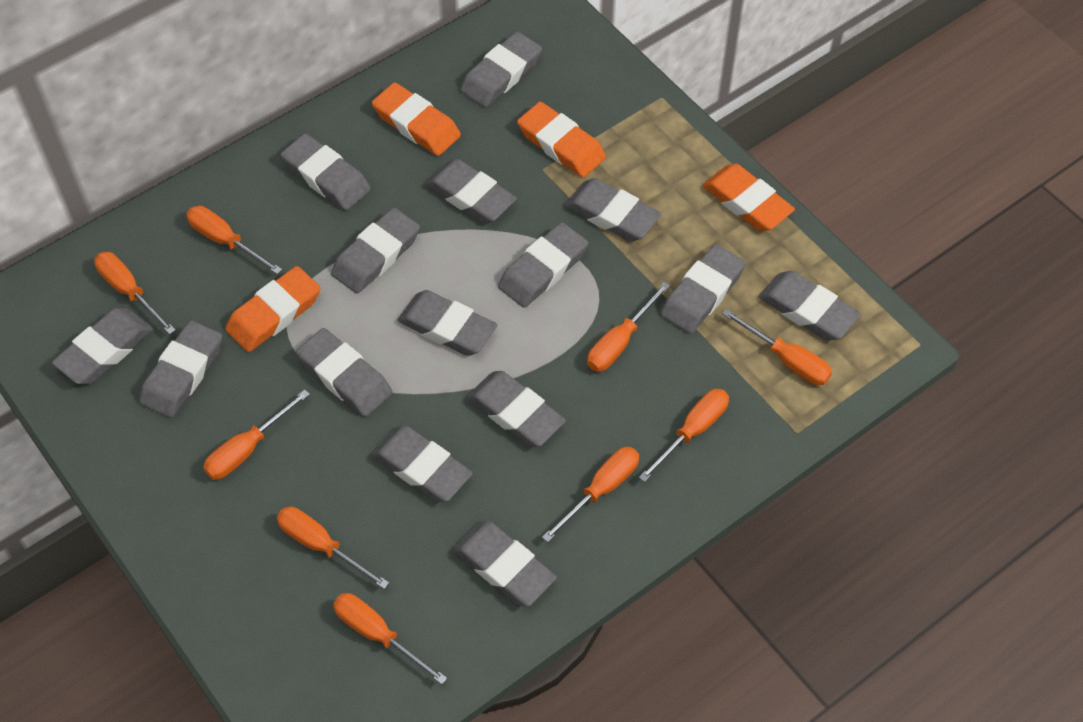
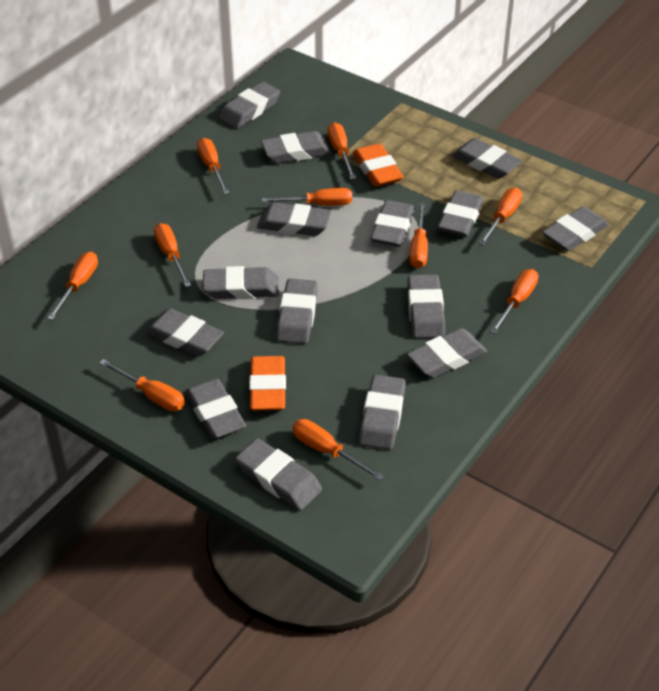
orange eraser: 4 -> 2
orange screwdriver: 9 -> 10

